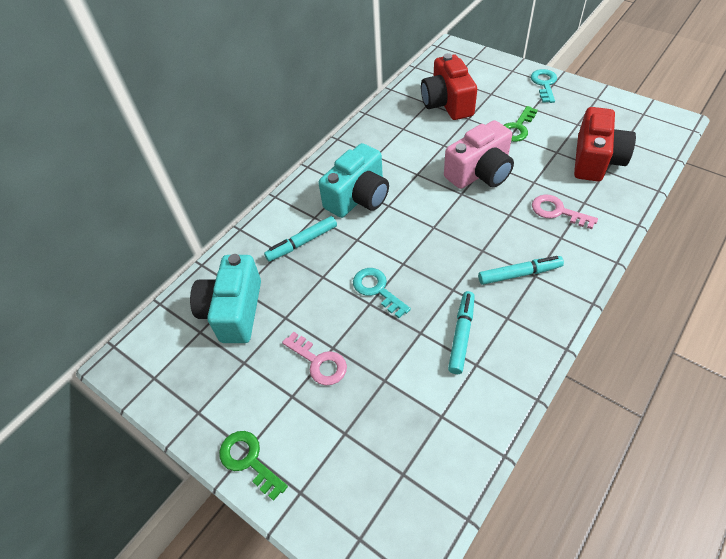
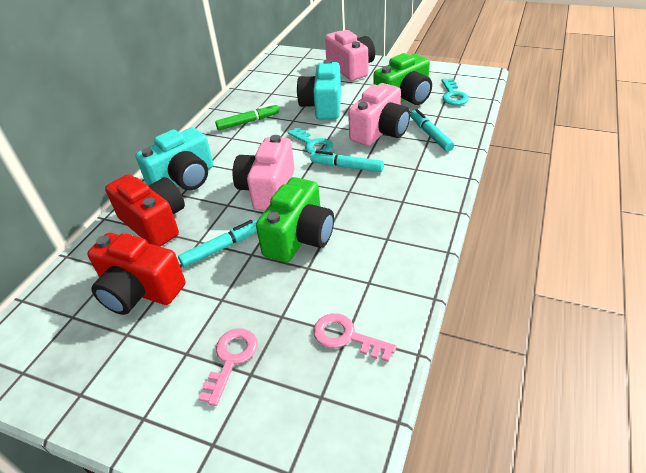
green camera: 0 -> 2
green key: 2 -> 0
green marker: 0 -> 1
pink camera: 1 -> 3

